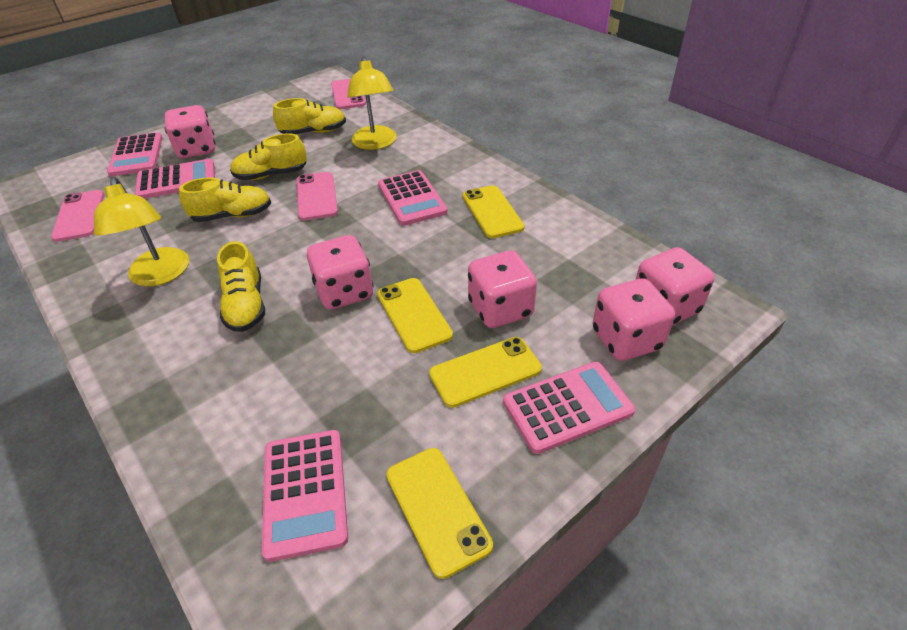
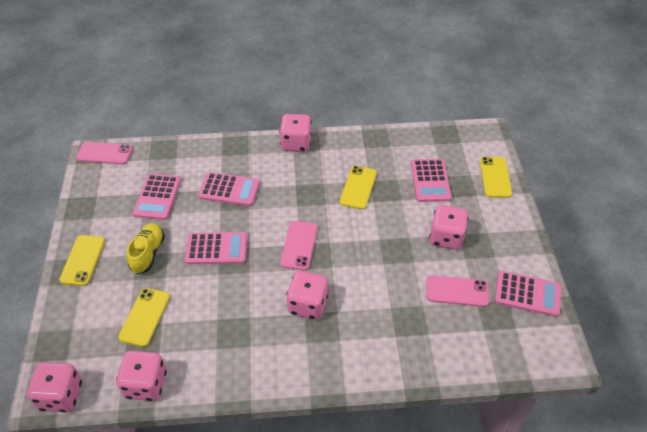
yellow lamp: 2 -> 0
yellow shoe: 4 -> 1

